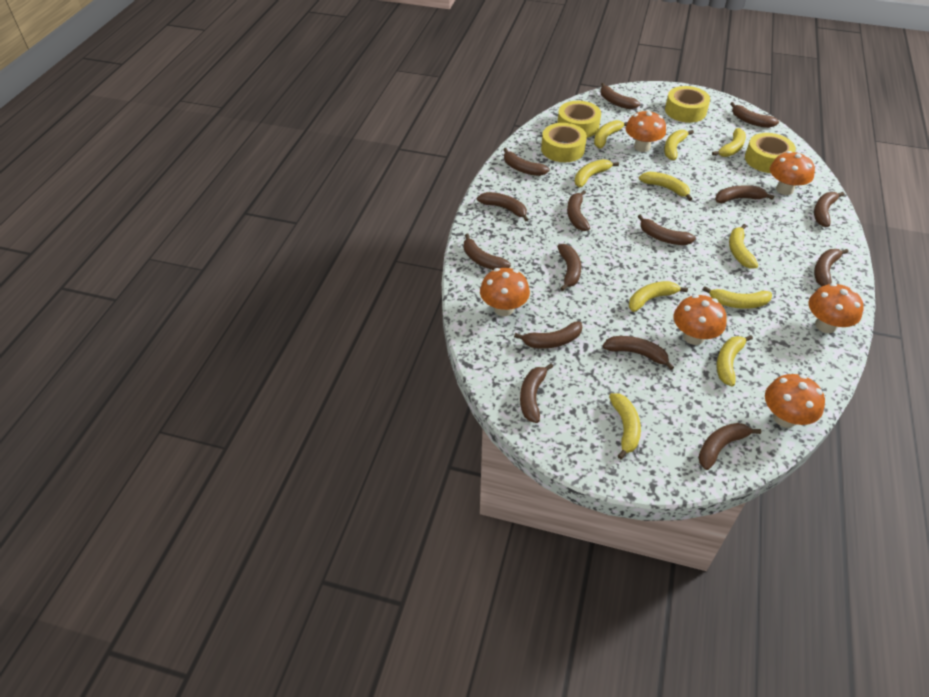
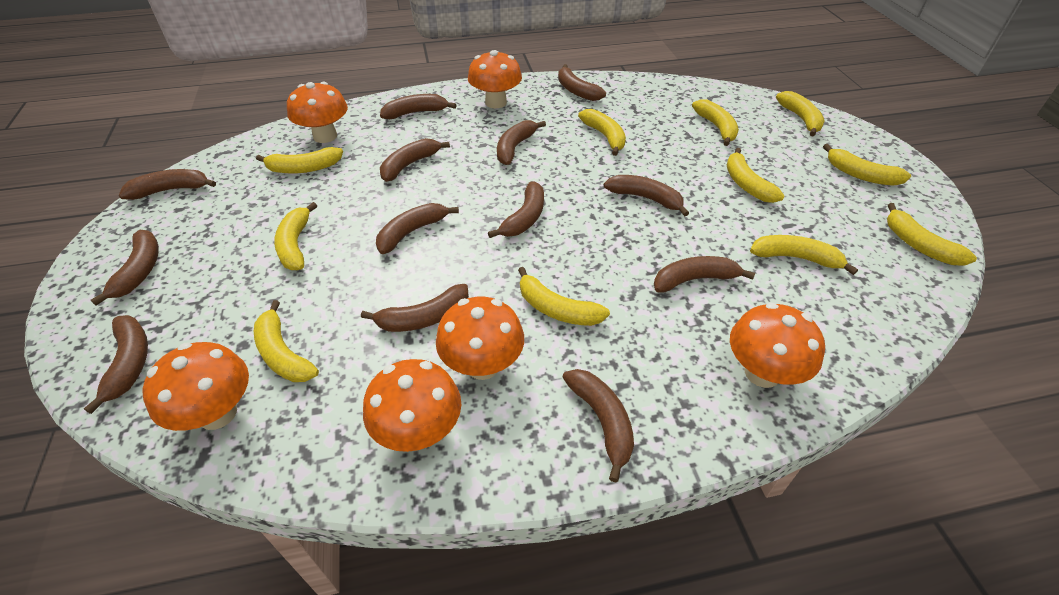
brown banana: 15 -> 13
yellow banana: 10 -> 11
yellow tape: 4 -> 0

